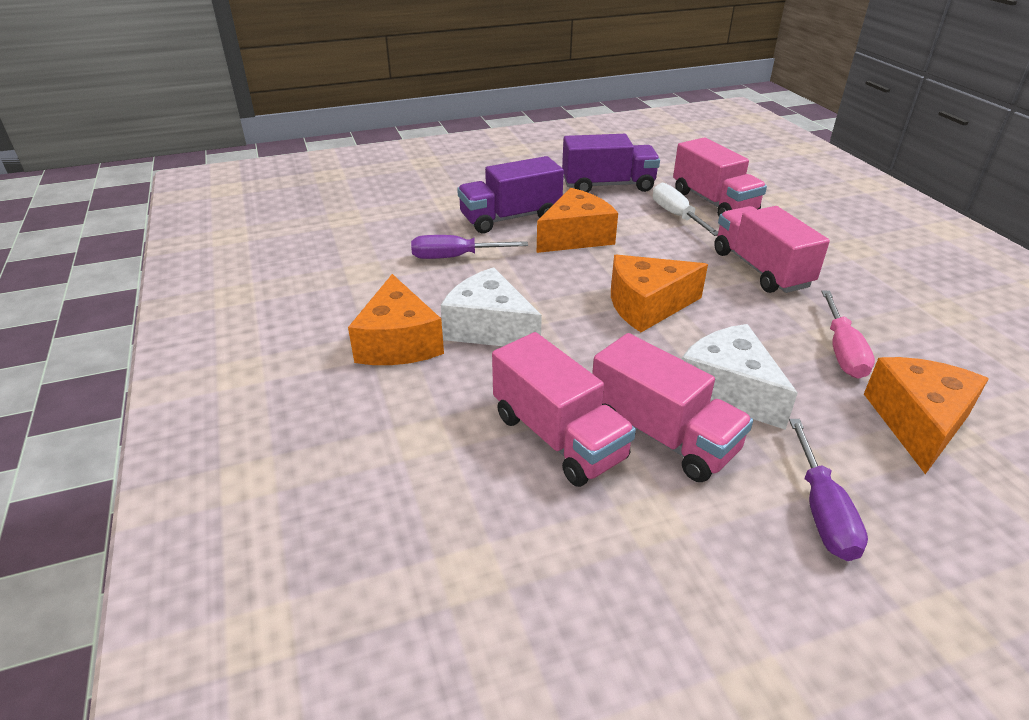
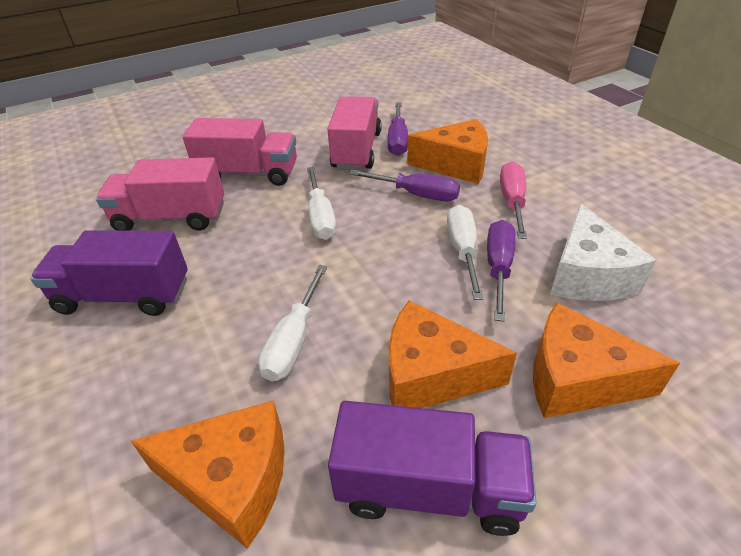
pink truck: 4 -> 3
purple screwdriver: 2 -> 3
white cheese: 2 -> 1
white screwdriver: 1 -> 3

